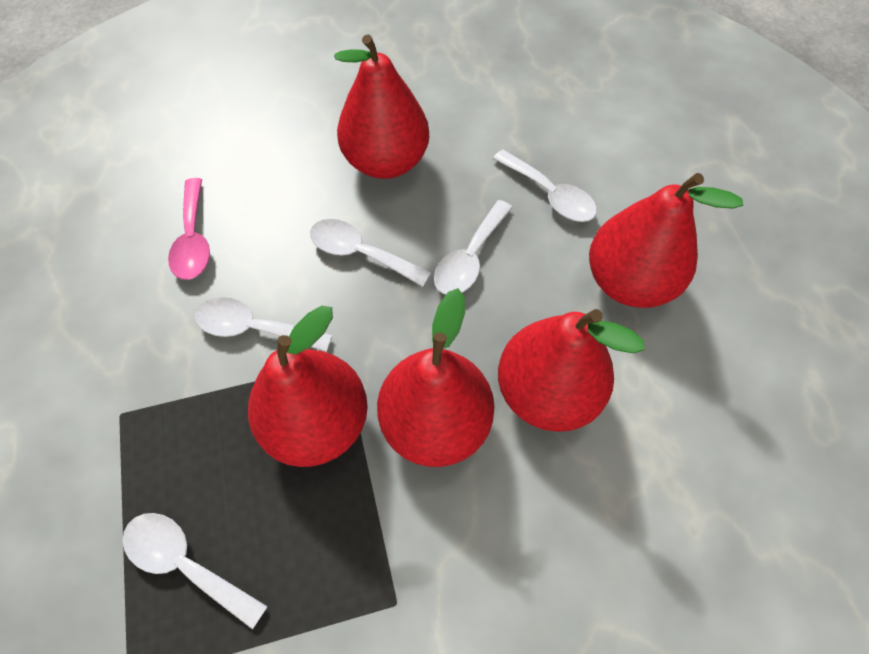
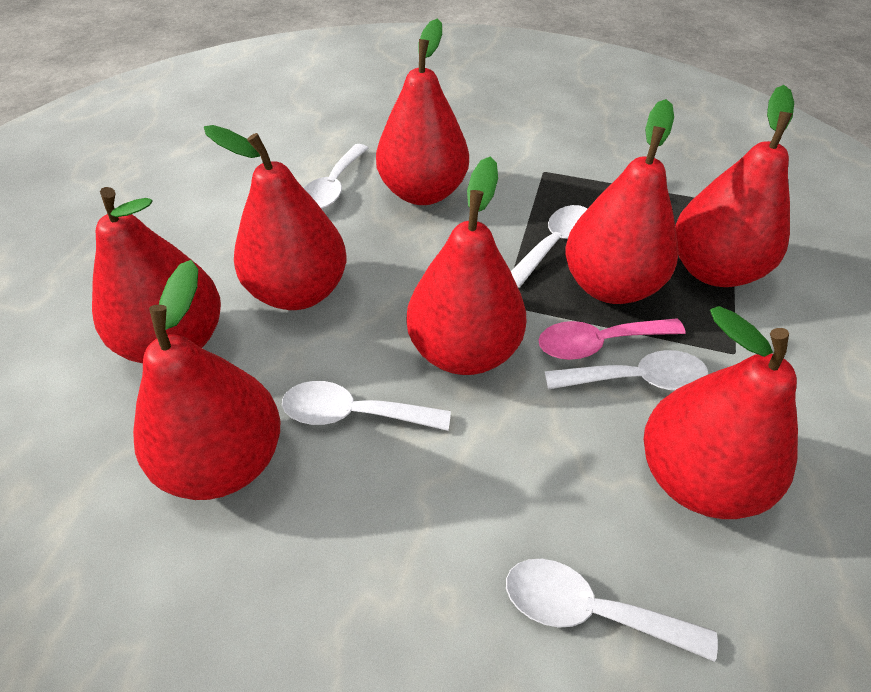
red pear: 5 -> 8

